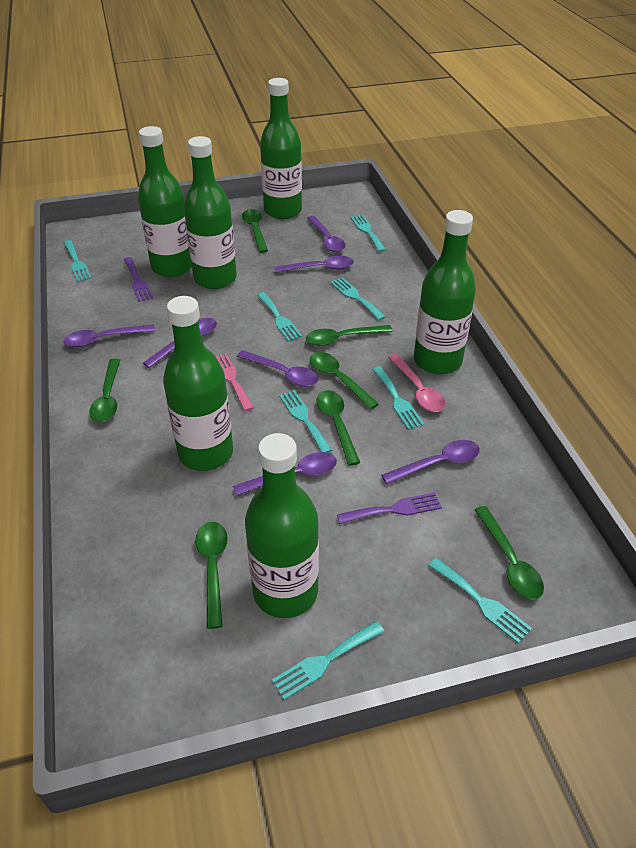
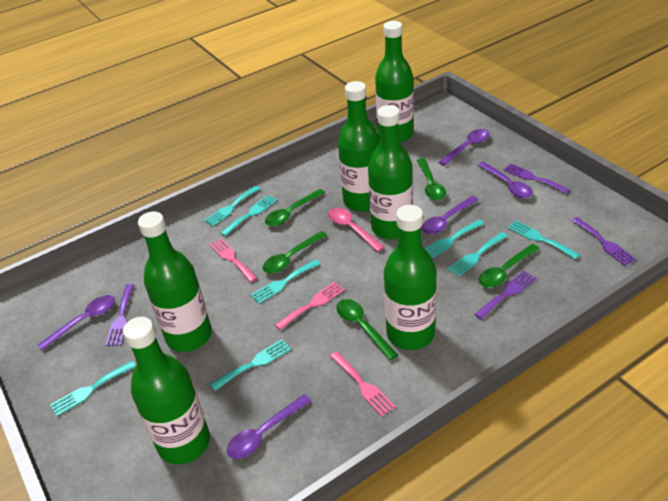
green spoon: 7 -> 5
pink fork: 1 -> 3
purple fork: 2 -> 4
purple spoon: 7 -> 5

